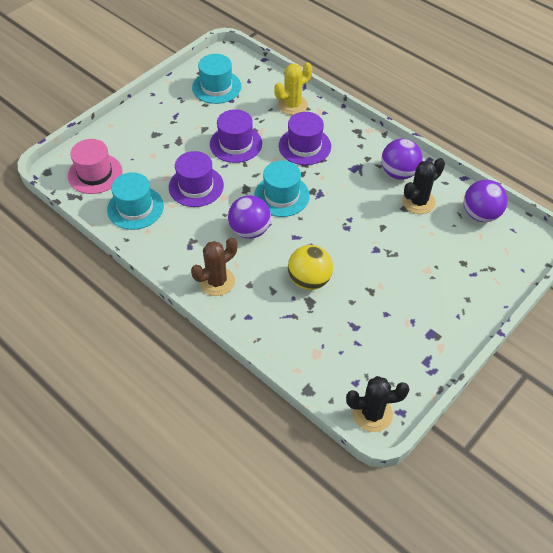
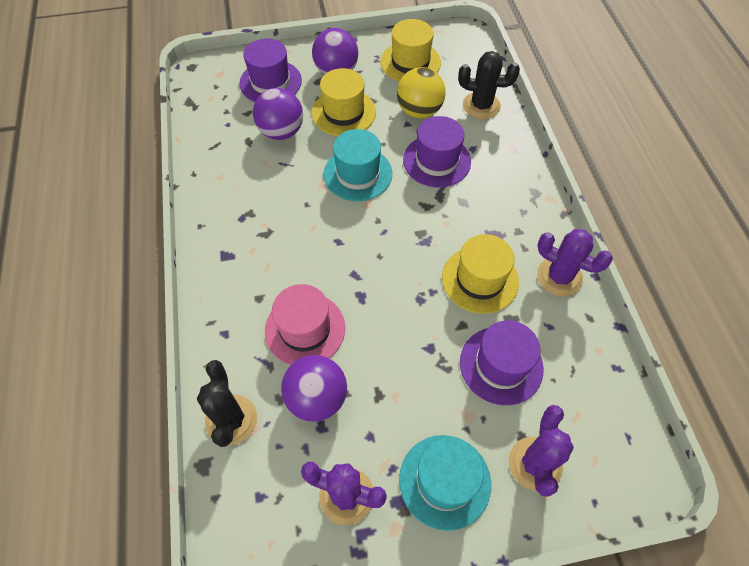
brown cactus: 1 -> 0
purple cactus: 0 -> 3
turquoise hat: 3 -> 2
yellow cactus: 1 -> 0
yellow hat: 0 -> 3

